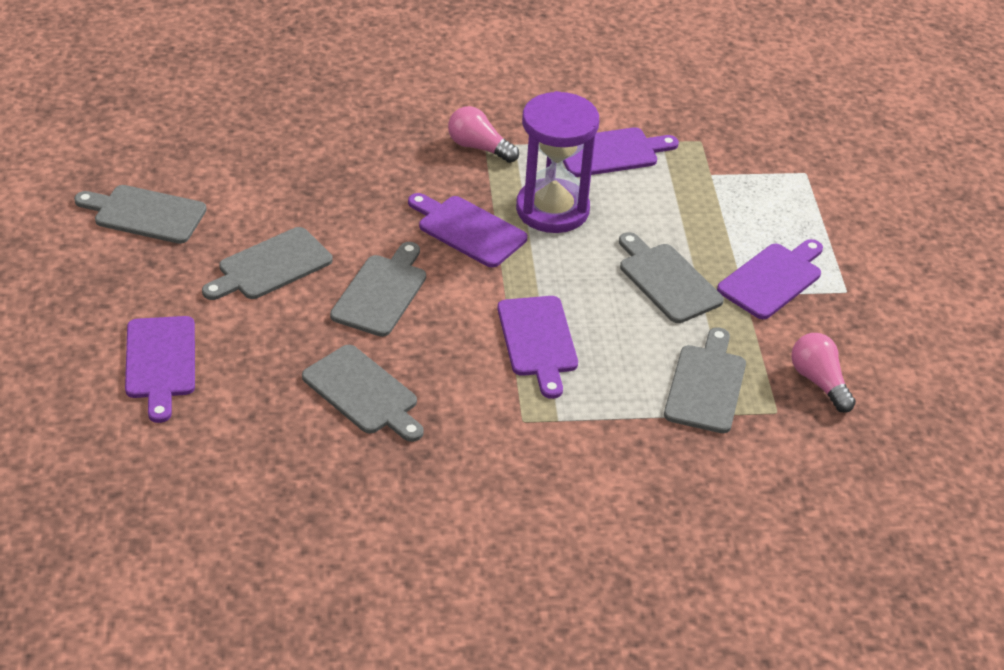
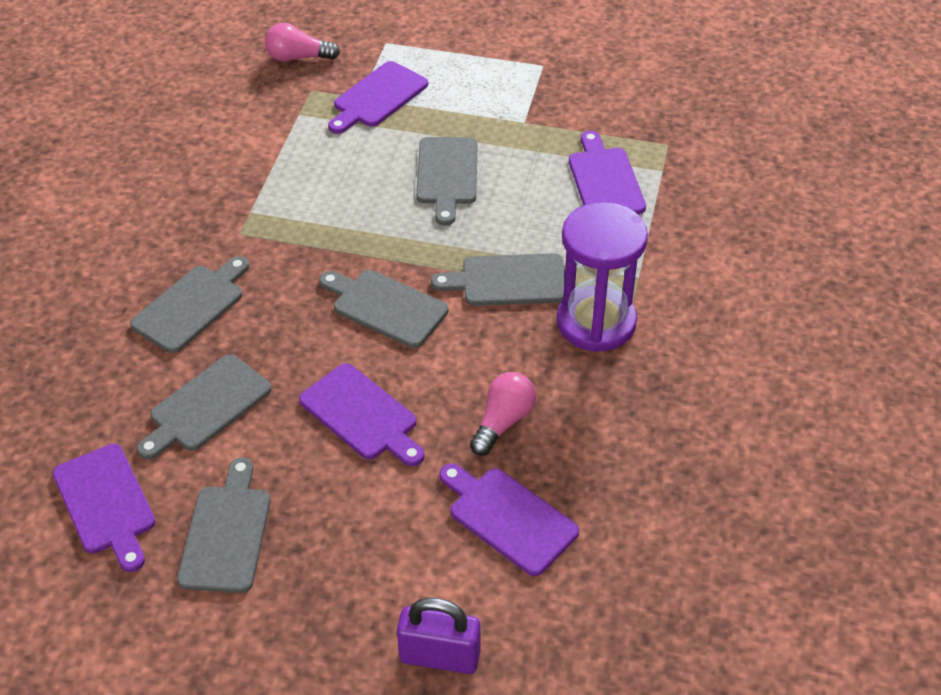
purple padlock: 0 -> 1

